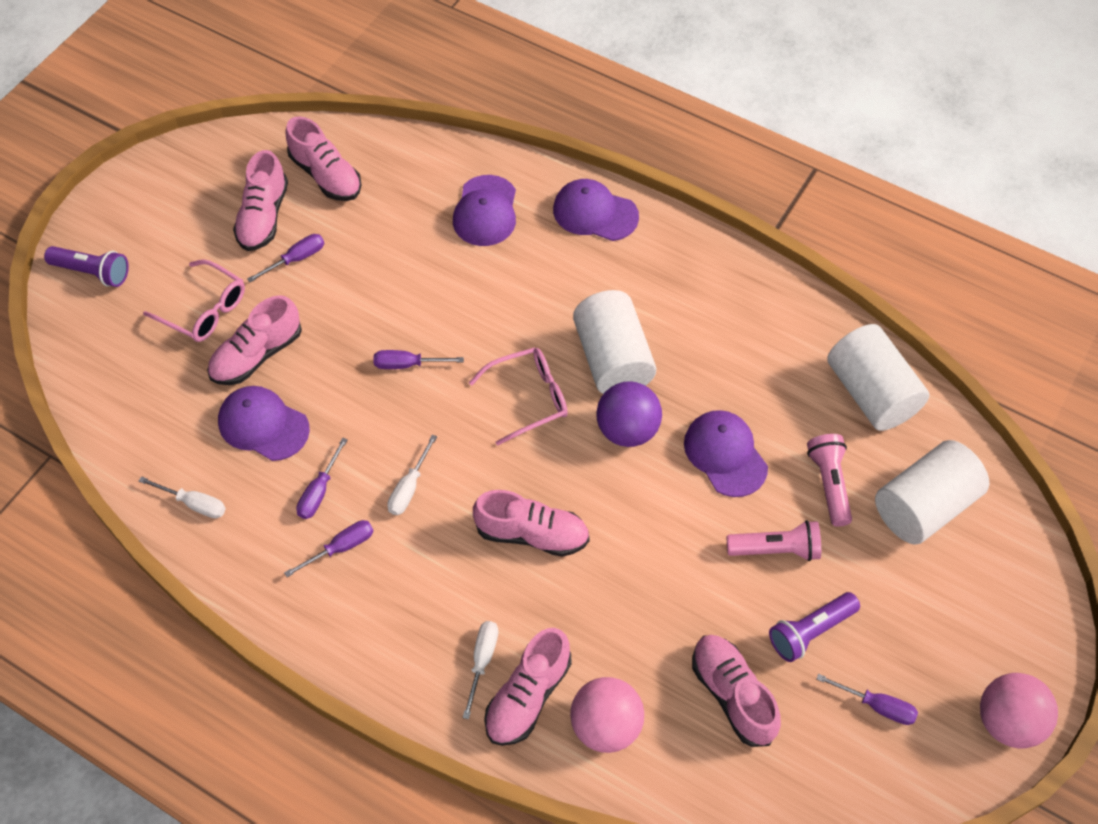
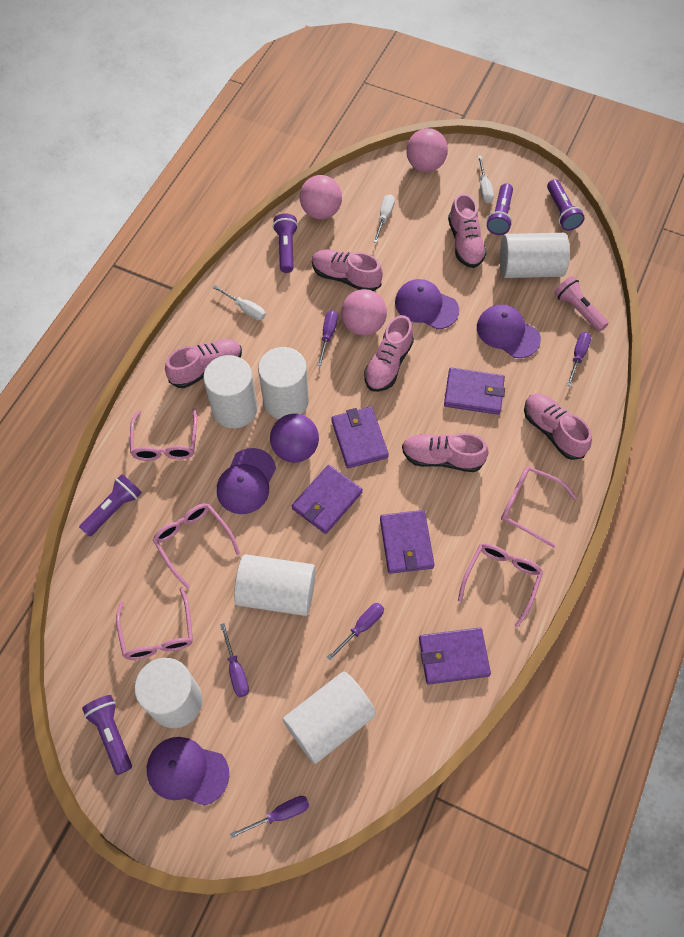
pink ball: 2 -> 3
pink flashlight: 2 -> 1
pink glasses: 2 -> 5
purple flashlight: 2 -> 5
purple wallet: 0 -> 5
white cylinder: 3 -> 6

